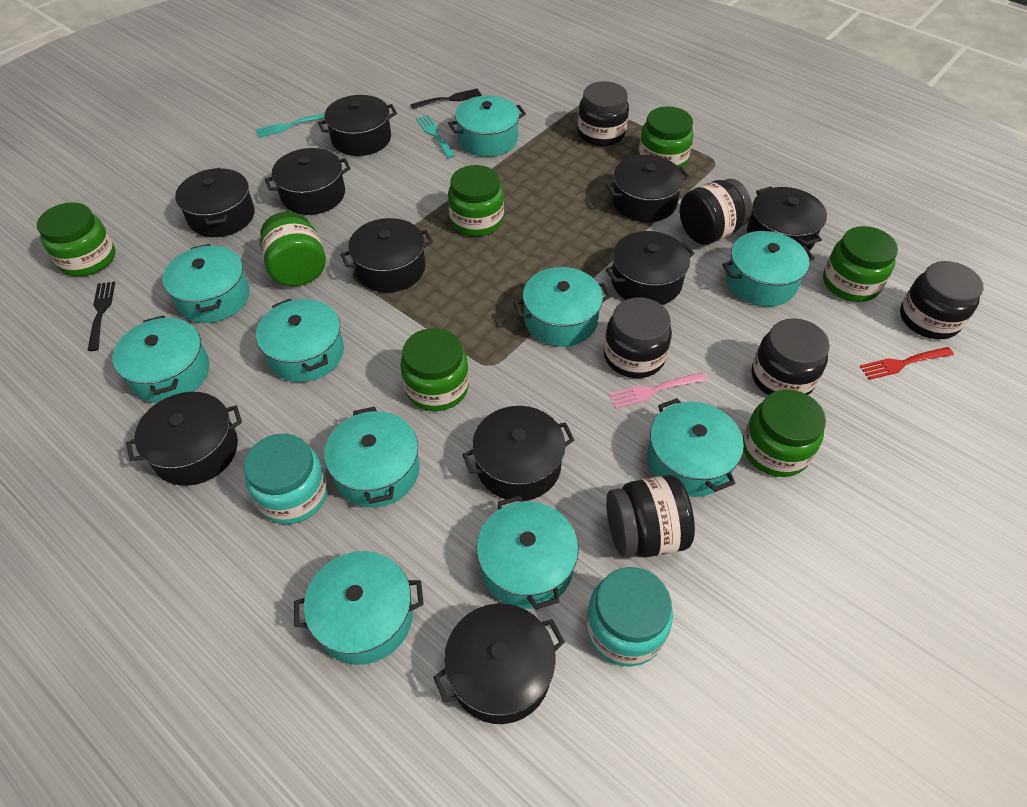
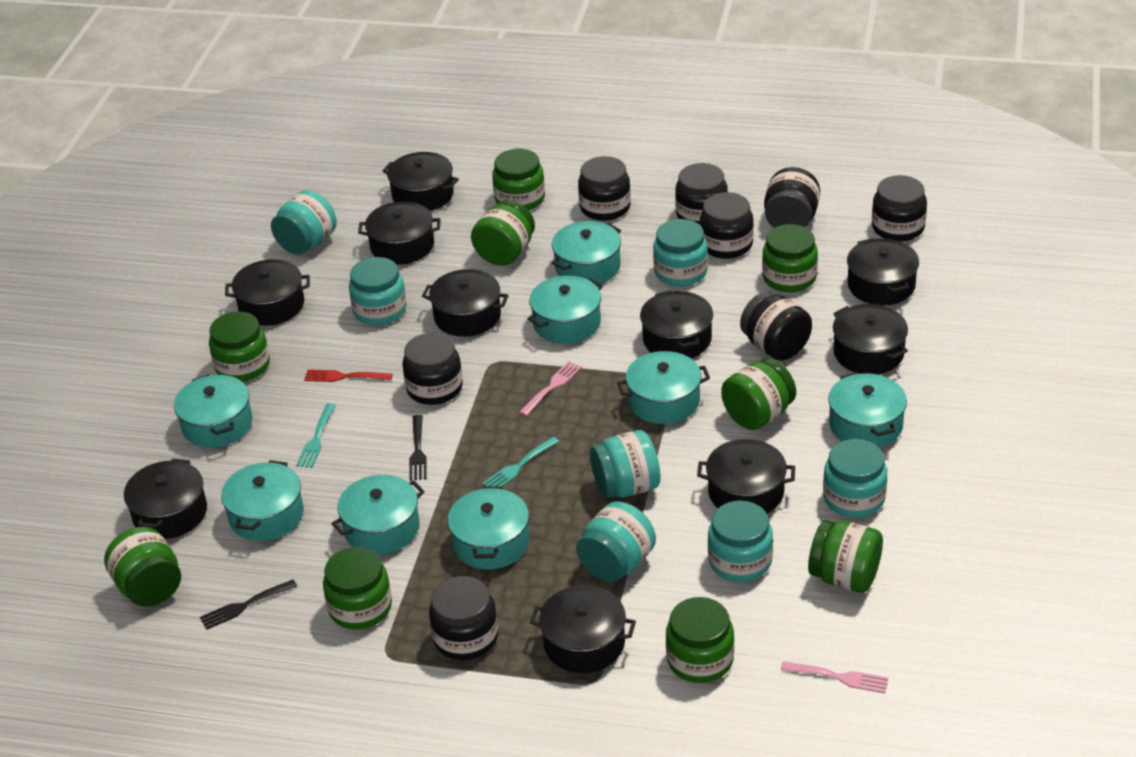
black jar: 6 -> 8
green jar: 7 -> 9
pink fork: 1 -> 2
turquoise jar: 2 -> 7
turquoise pot: 10 -> 8

